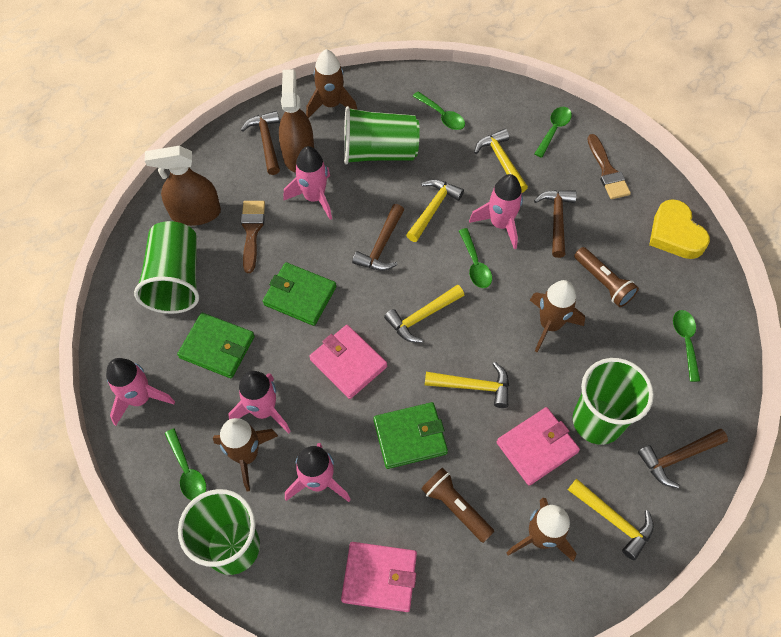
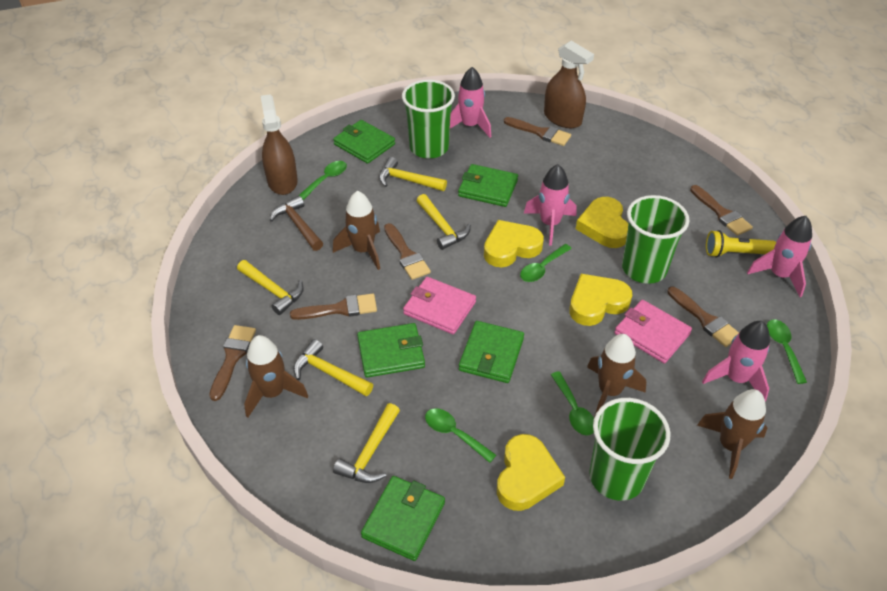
brown brush: 2 -> 6
brown flashlight: 2 -> 0
brown hammer: 4 -> 1
green cup: 4 -> 3
green wallet: 3 -> 5
pink rocket: 5 -> 4
pink wallet: 3 -> 2
yellow flashlight: 0 -> 1
yellow heart: 1 -> 4

